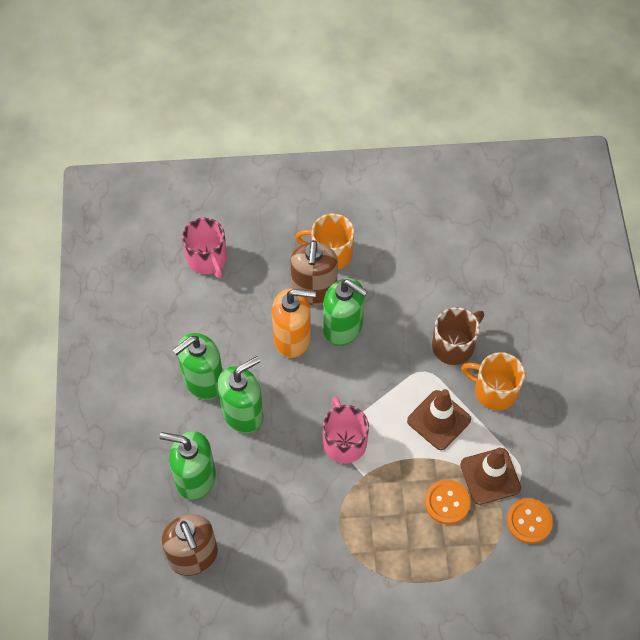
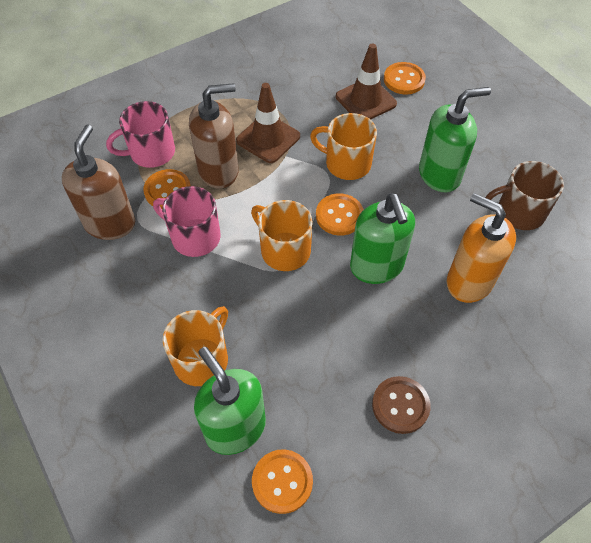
brown button: 0 -> 1
green soap dispenser: 4 -> 3
orange button: 2 -> 4
orange mug: 2 -> 3

